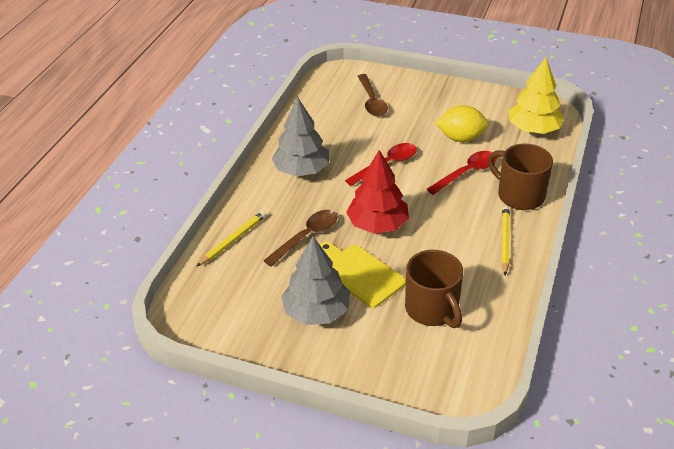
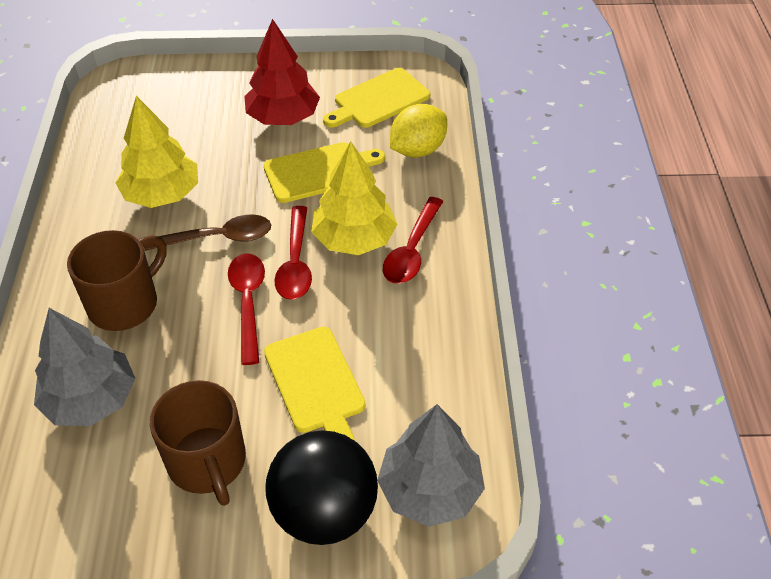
black ball: 0 -> 1
brown spoon: 2 -> 1
red spoon: 2 -> 3
yellow cutting board: 1 -> 3
yellow pencil: 2 -> 0
yellow tree: 1 -> 2

